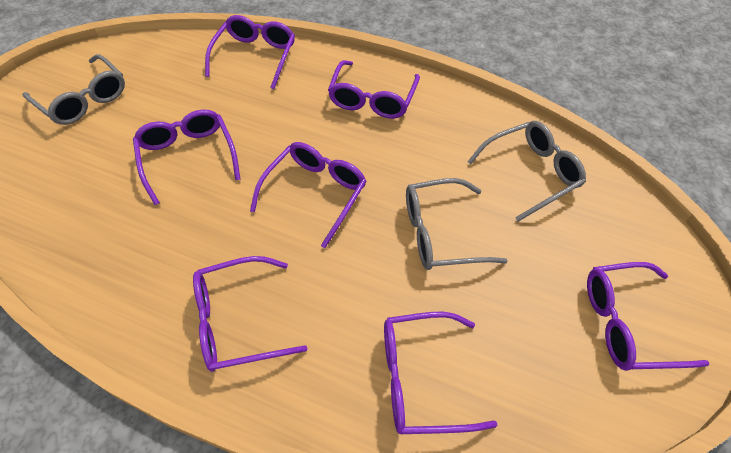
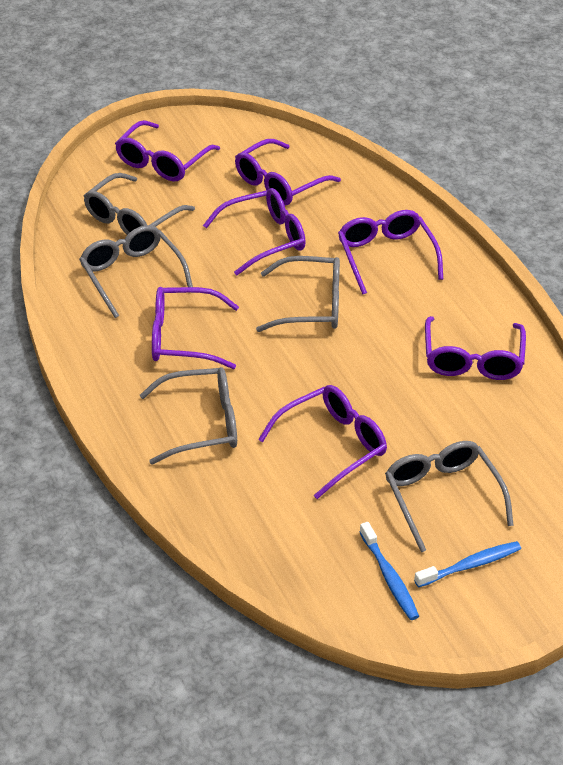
blue toothbrush: 0 -> 2
grey glasses: 3 -> 5

